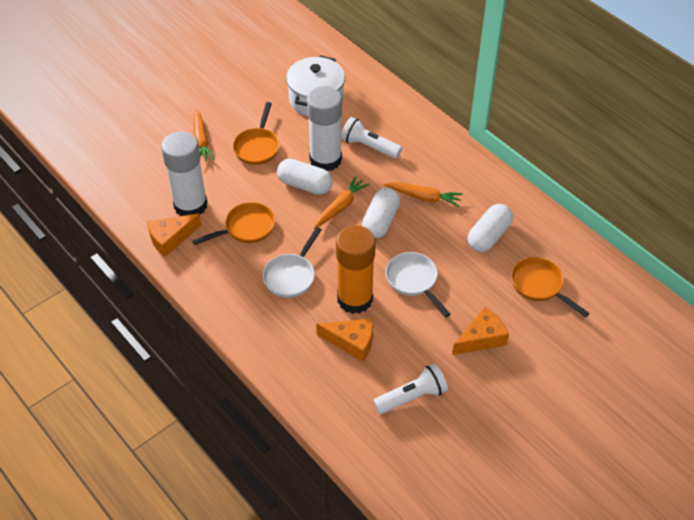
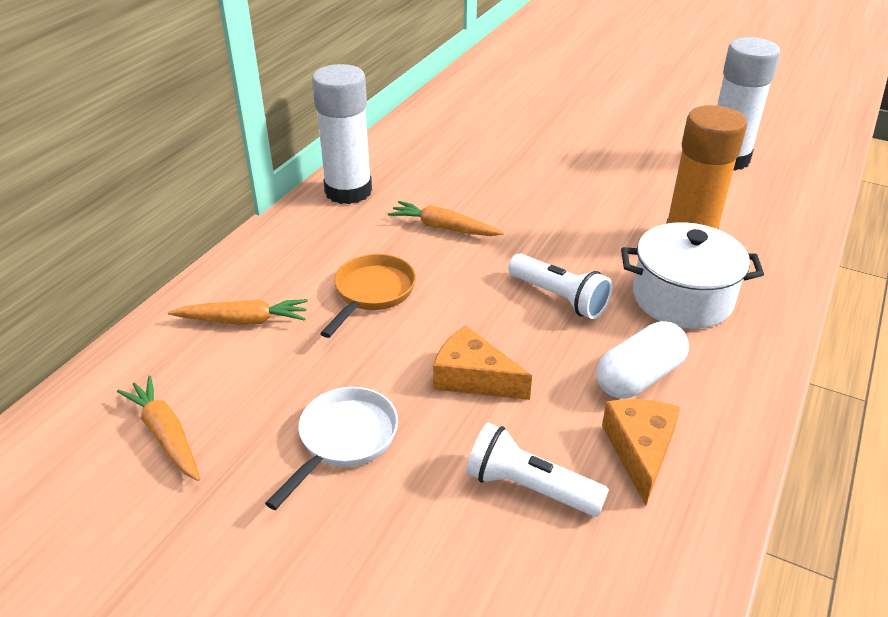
orange cheese: 3 -> 2
orange pan: 3 -> 1
white capsule: 3 -> 1
white pan: 2 -> 1

